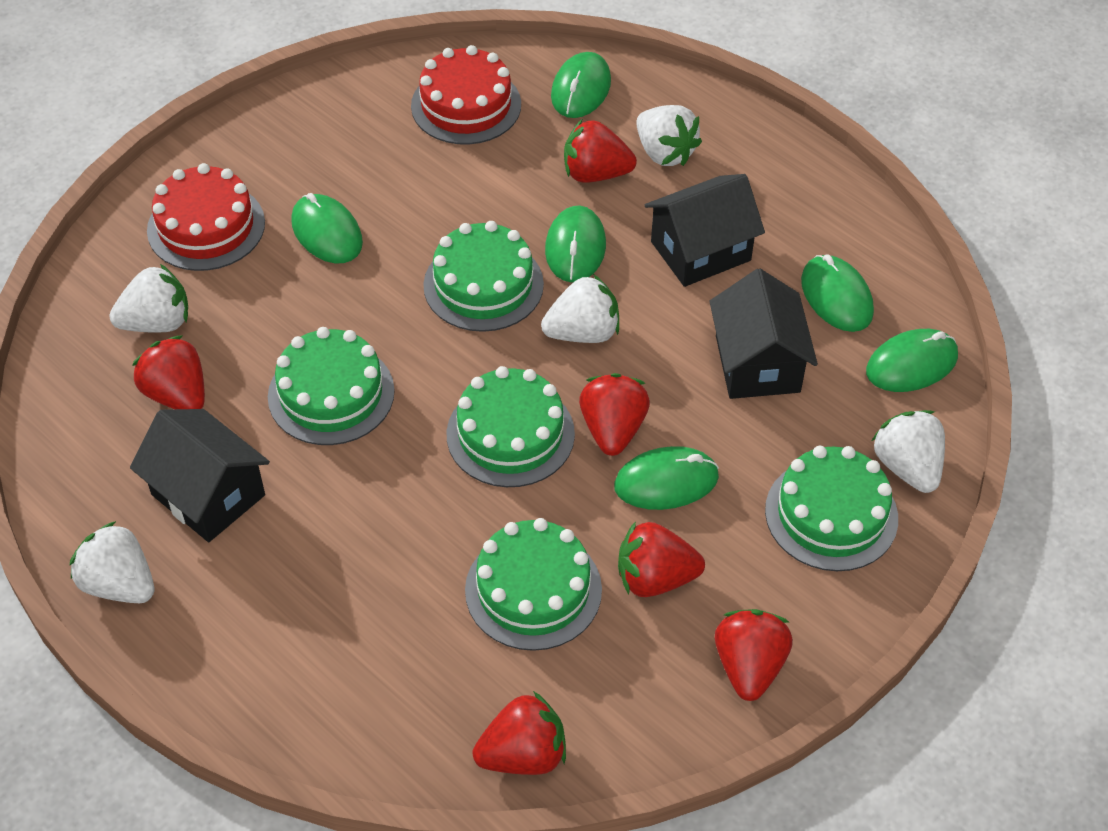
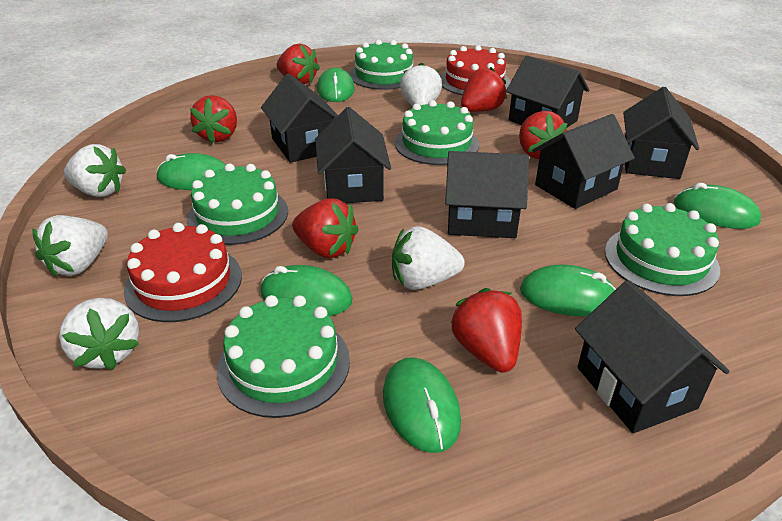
black house: 3 -> 7

